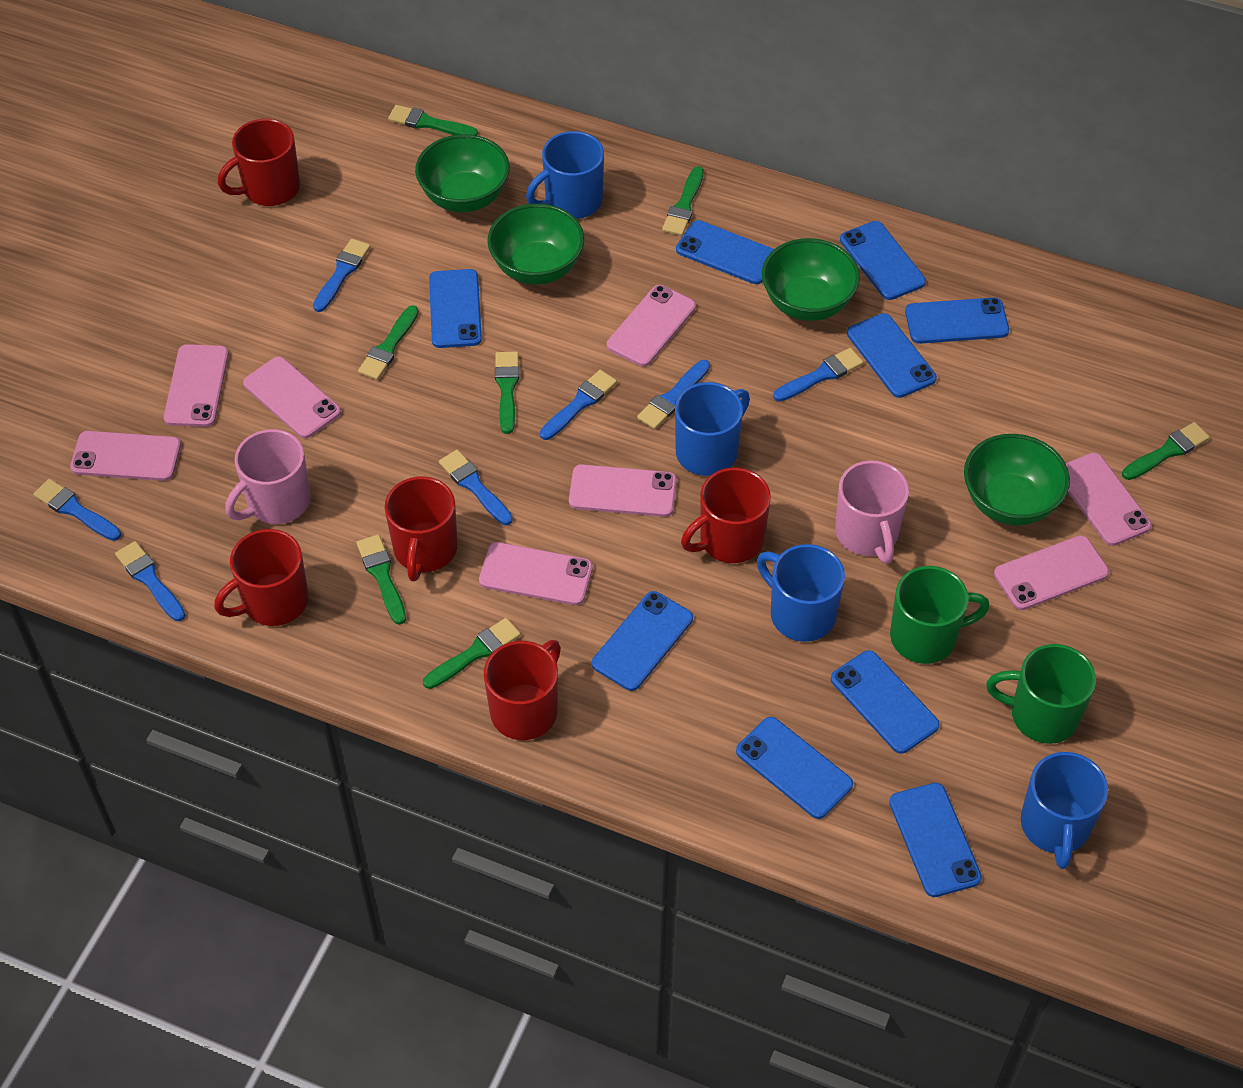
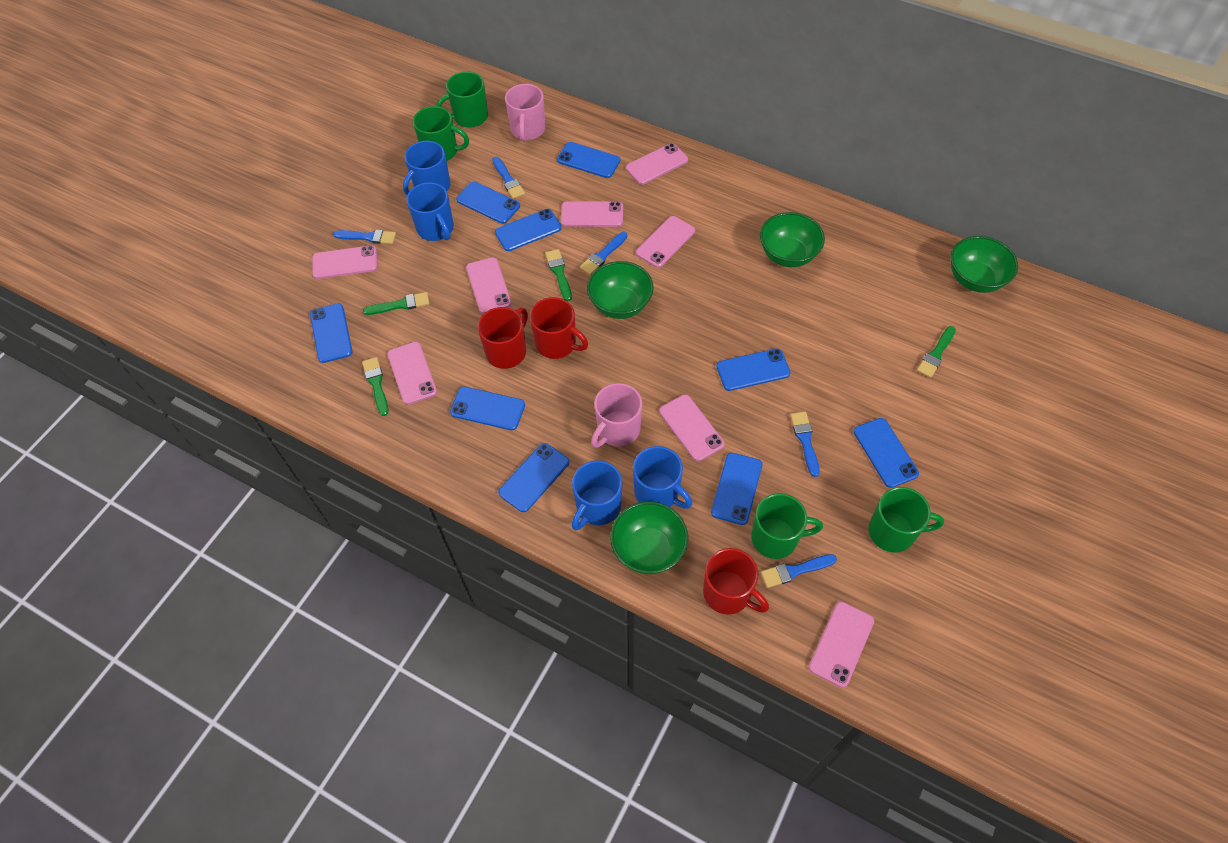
blue brush: 7 -> 5
green brush: 7 -> 4
green mug: 2 -> 4
red mug: 5 -> 3

